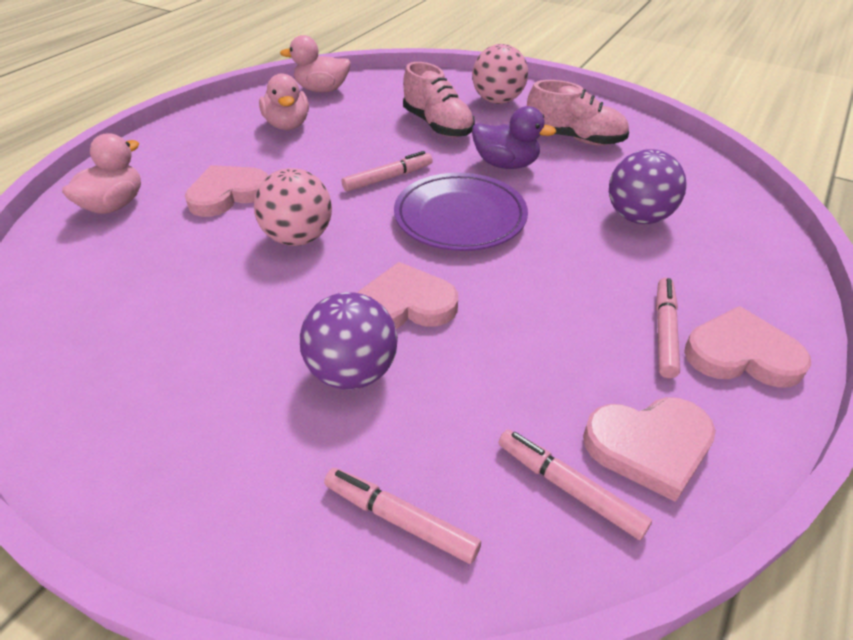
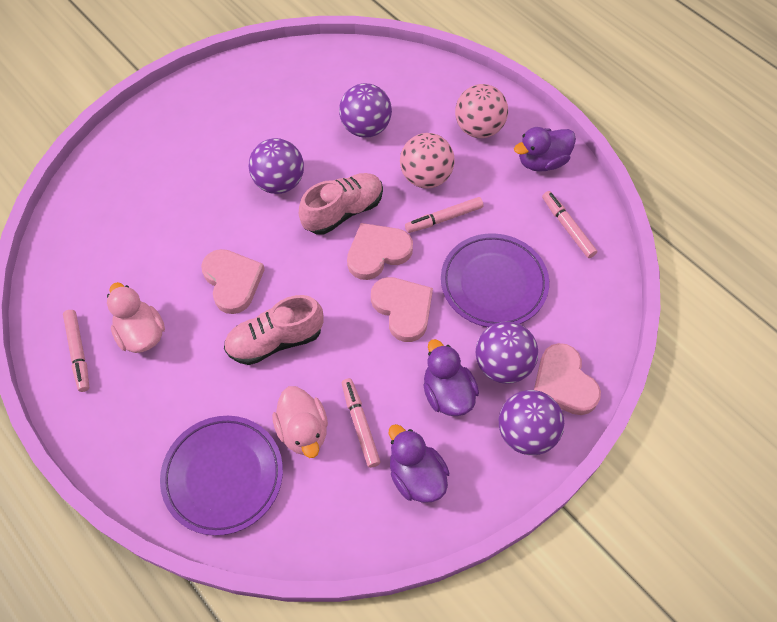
pink duck: 3 -> 2
purple ball: 2 -> 4
purple duck: 1 -> 3
purple plate: 1 -> 2

